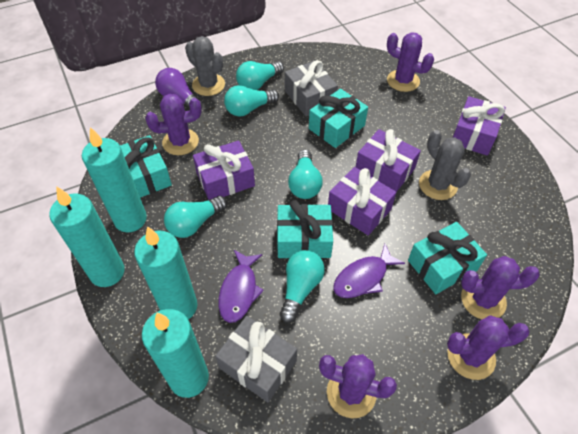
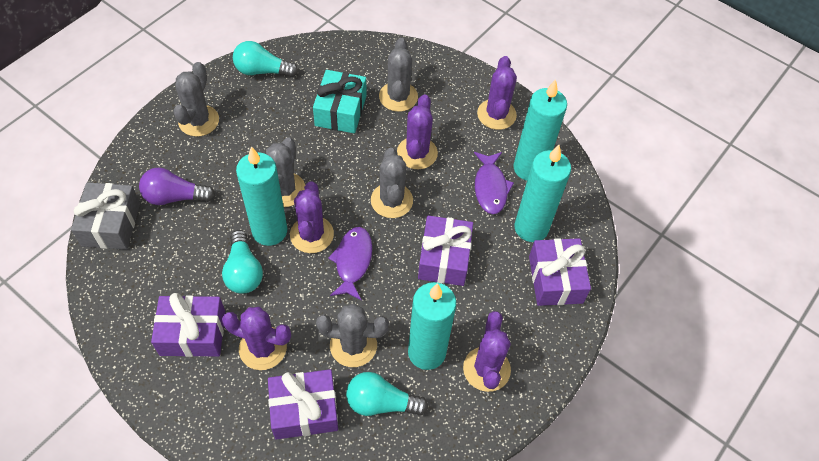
grey cactus: 2 -> 5
grey gift: 2 -> 1
turquoise gift: 4 -> 1
turquoise light bulb: 5 -> 3

